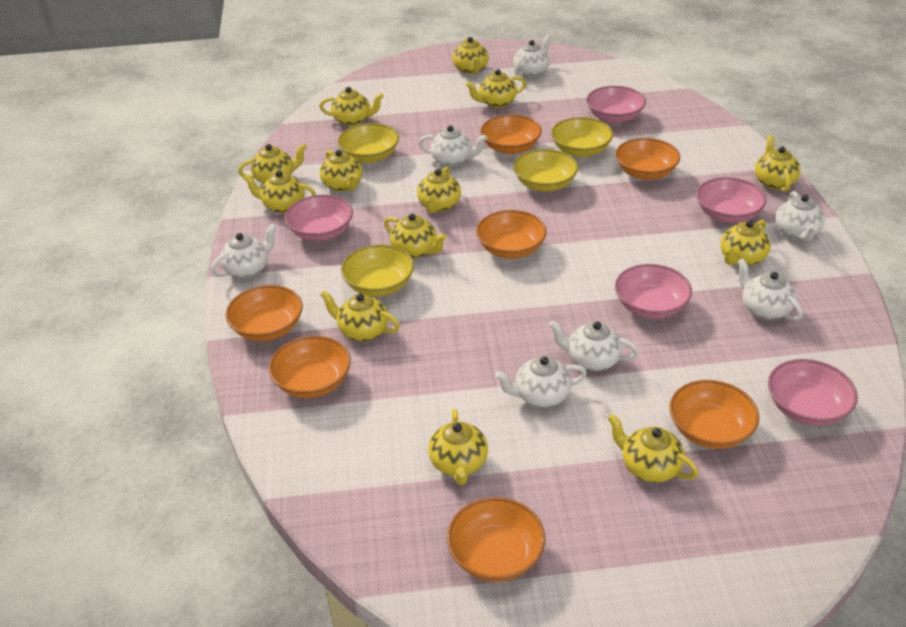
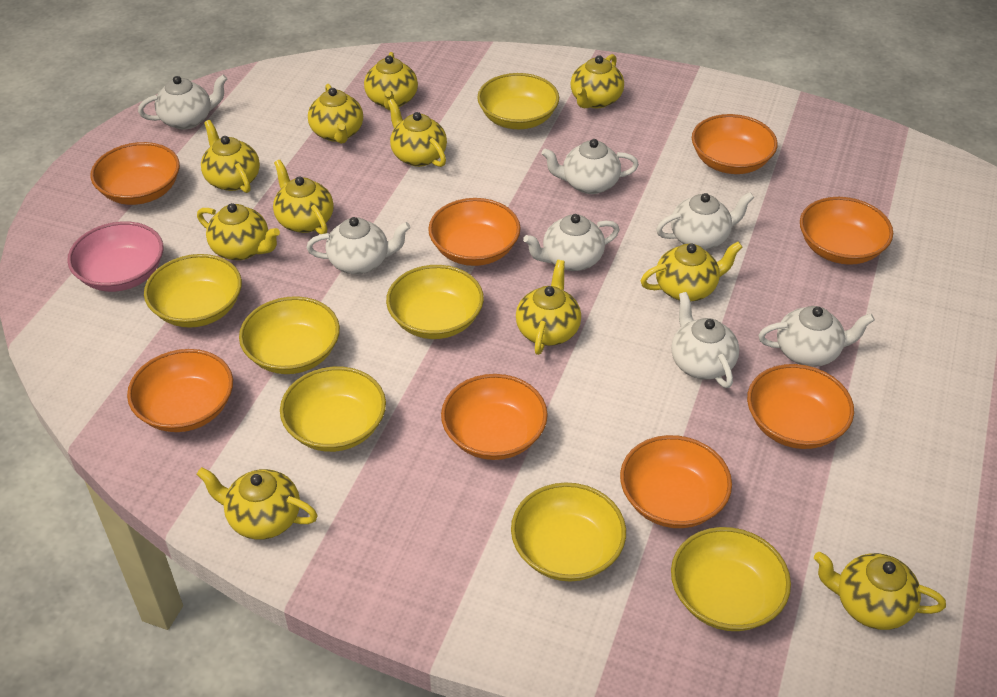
orange bowl: 7 -> 8
pink bowl: 5 -> 1
yellow bowl: 4 -> 7
yellow teapot: 13 -> 11

